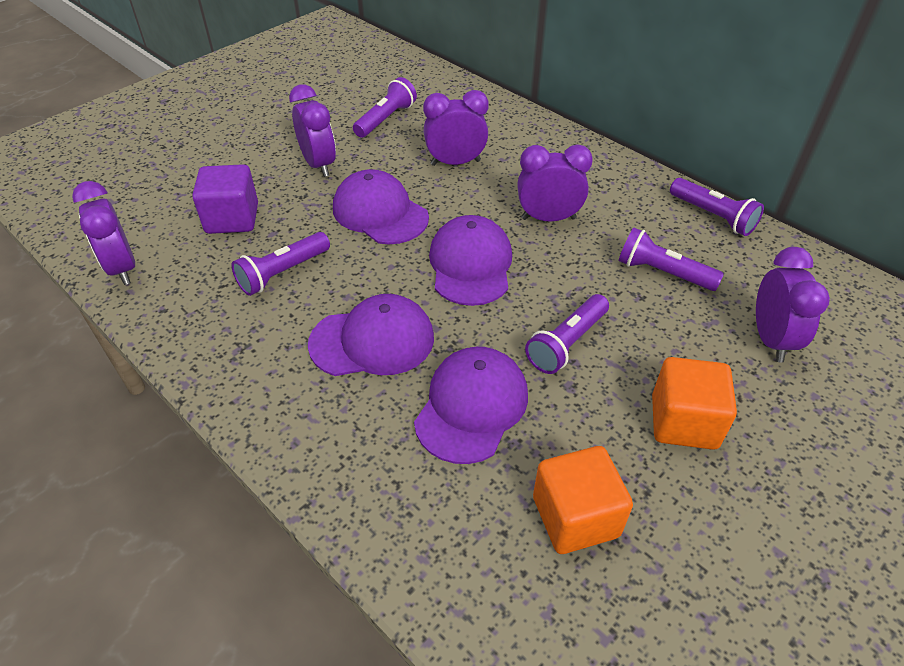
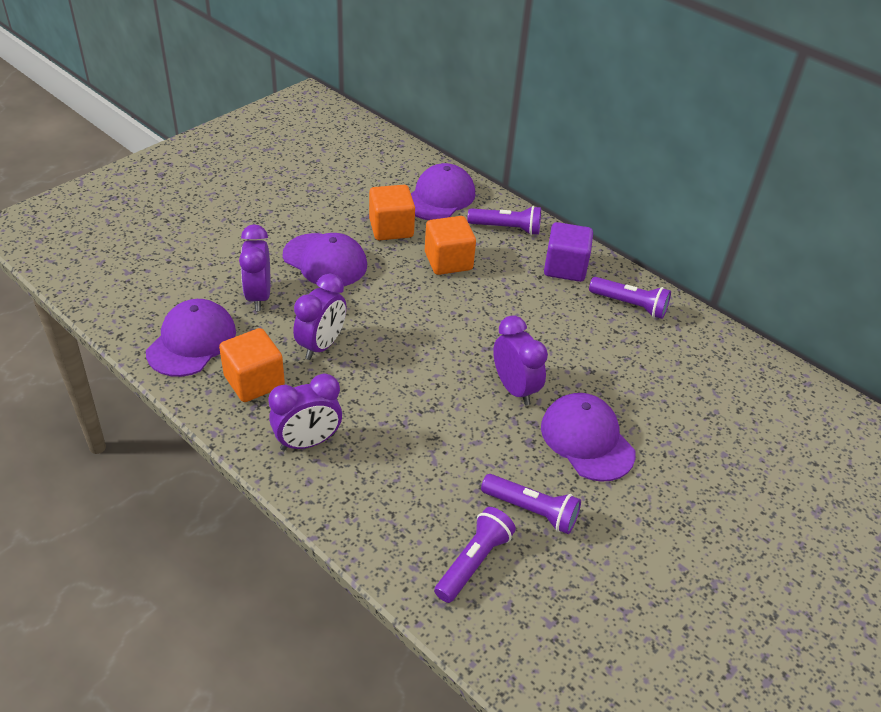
orange cube: 2 -> 3
purple clock: 5 -> 4
purple flashlight: 5 -> 4

